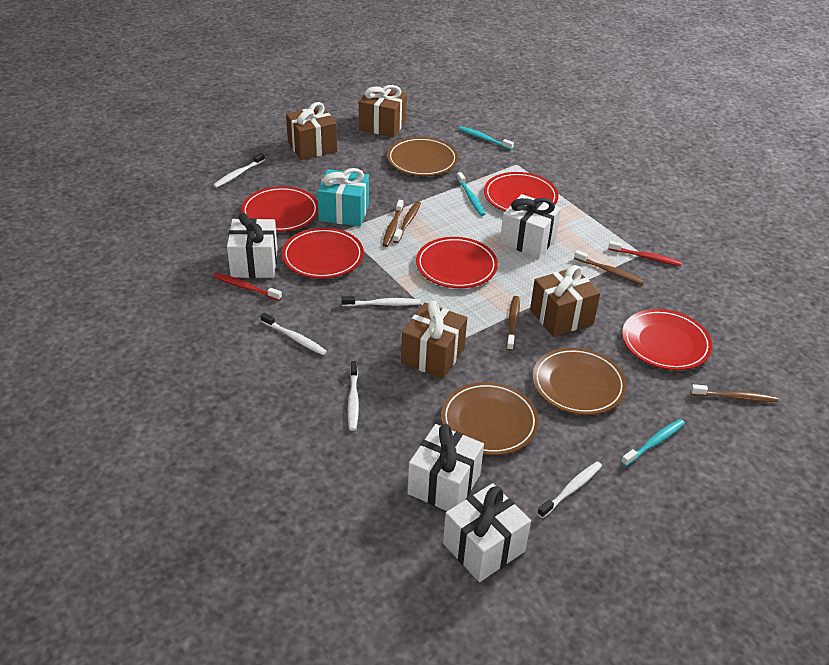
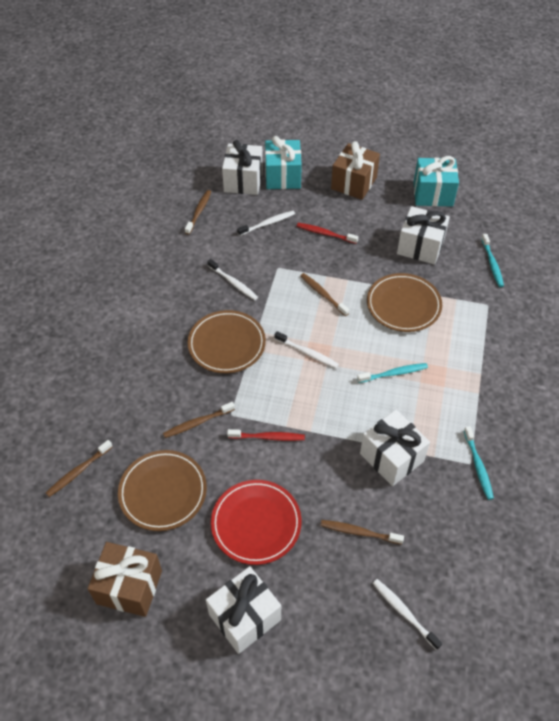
brown gift: 4 -> 2
red plate: 5 -> 1
turquoise gift: 1 -> 2
white toothbrush: 5 -> 4

